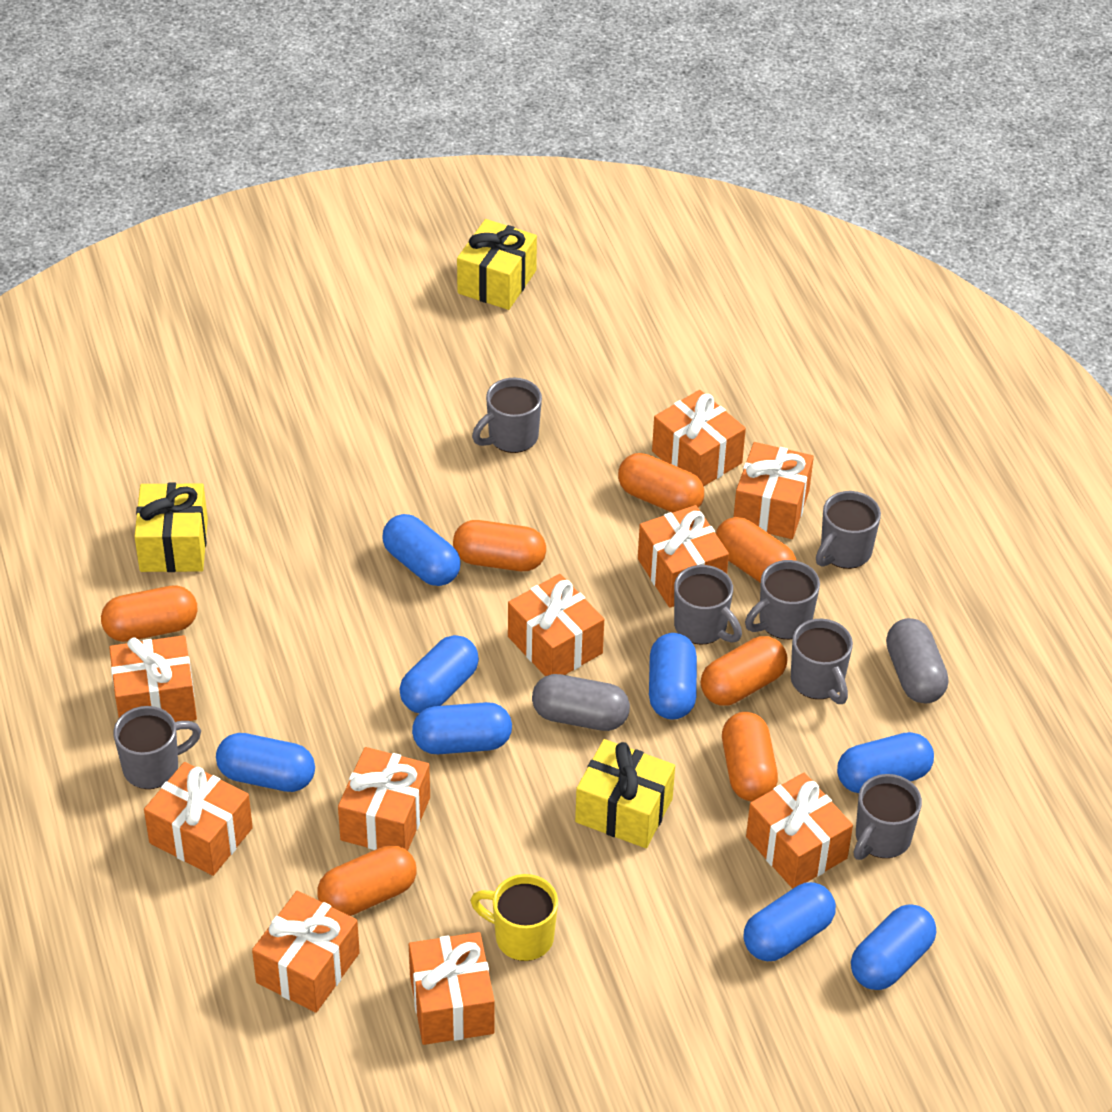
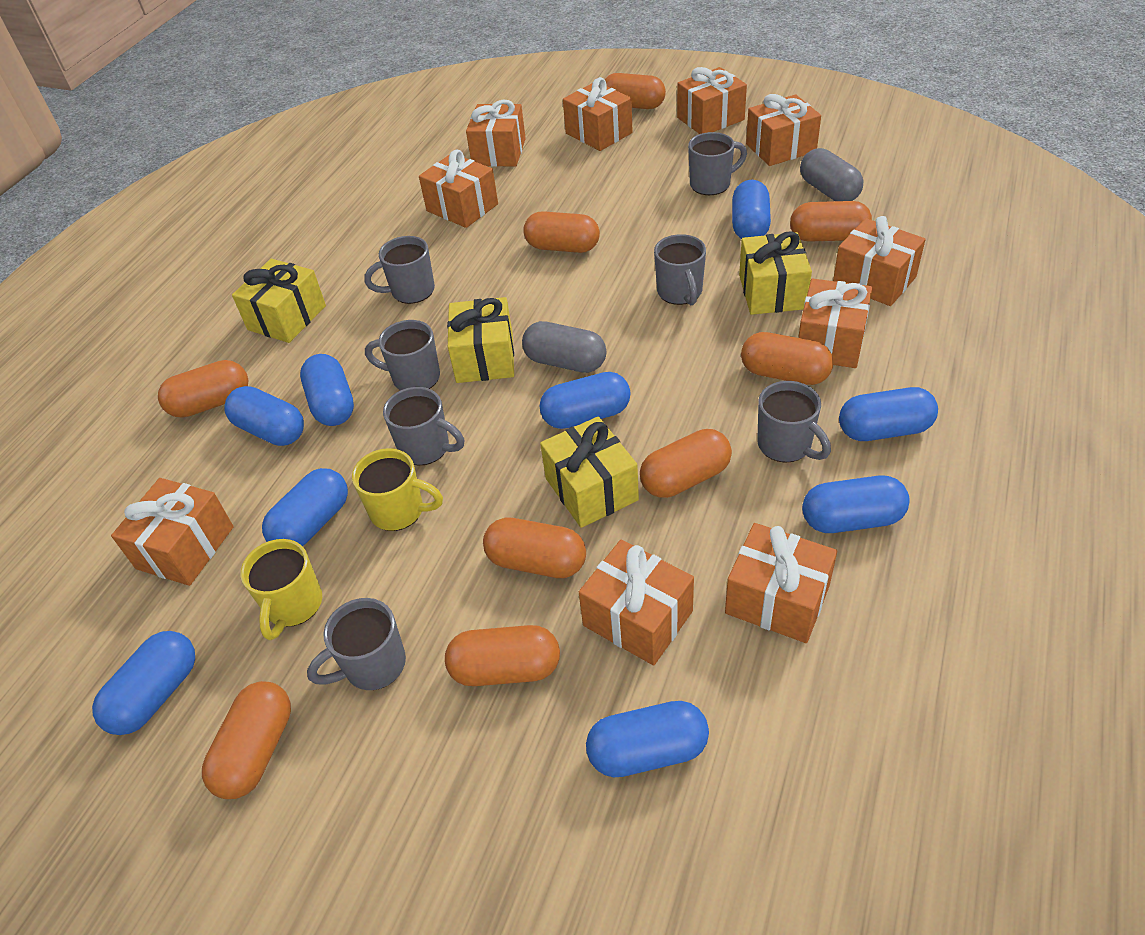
blue capsule: 8 -> 9
orange capsule: 7 -> 9
yellow gift: 3 -> 4
yellow mug: 1 -> 2

